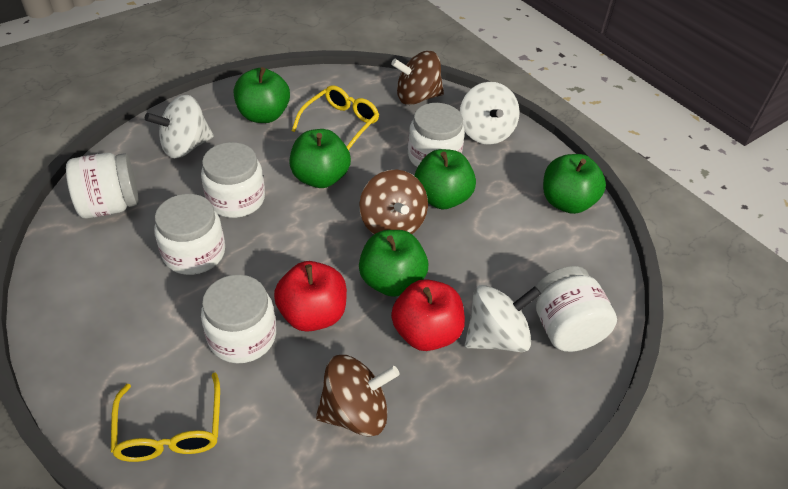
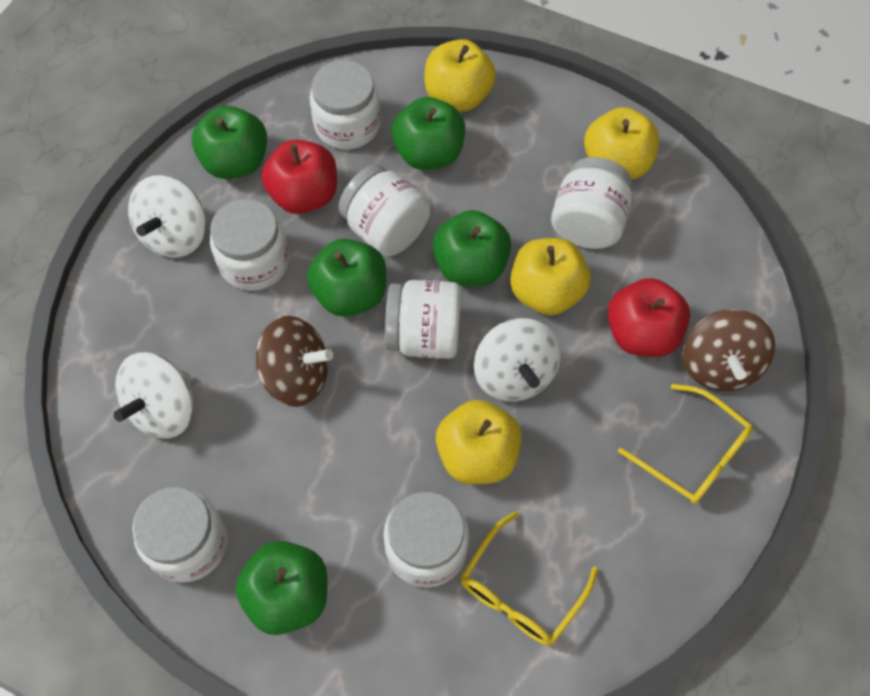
brown spinning top: 3 -> 2
white jar: 6 -> 7
yellow apple: 0 -> 4

